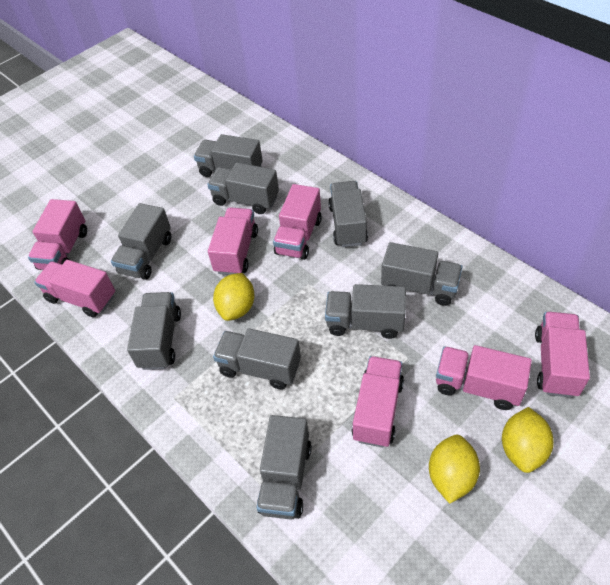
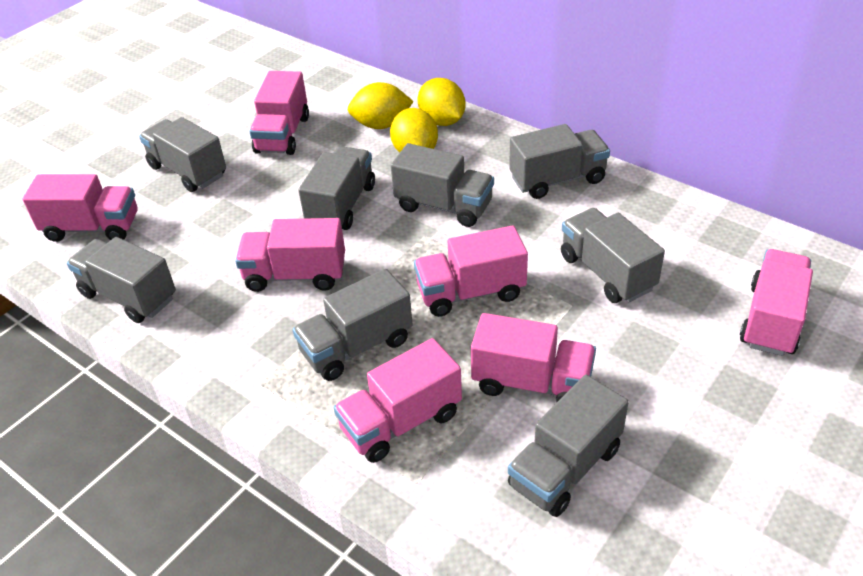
grey truck: 9 -> 8

